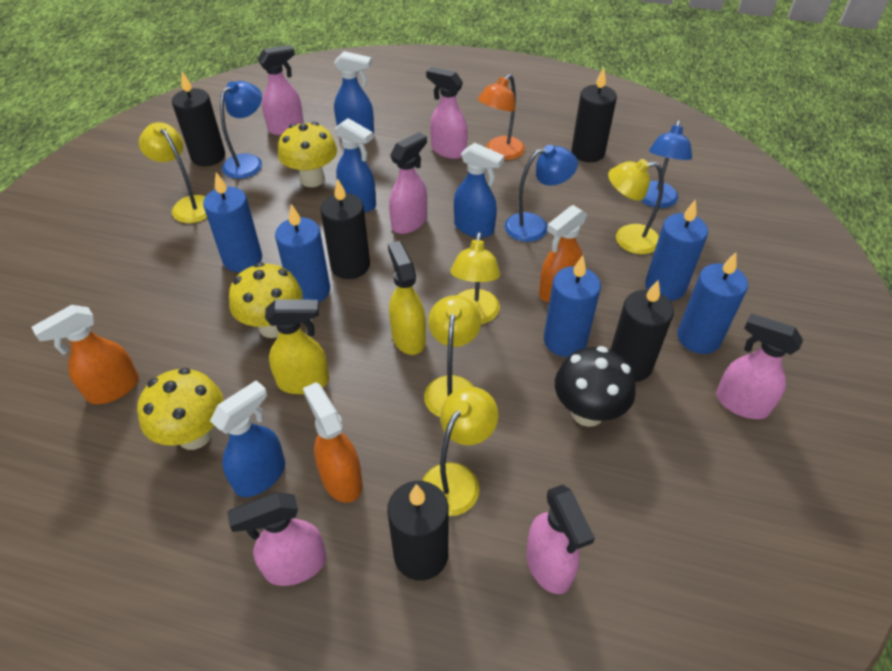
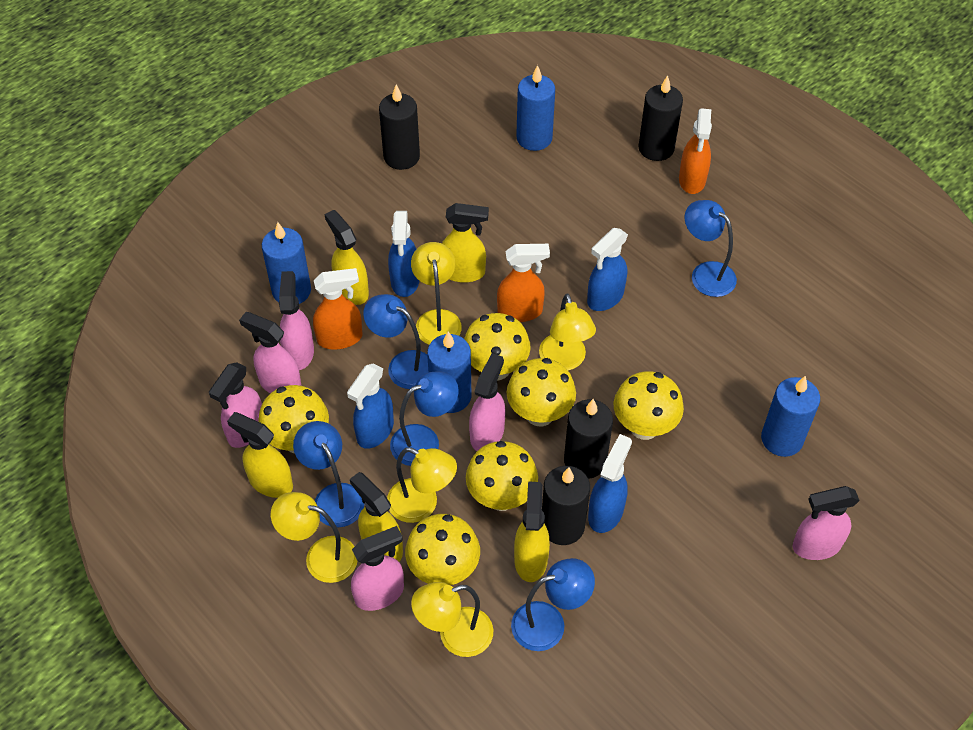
black candle: 5 -> 4
black mushroom: 1 -> 0
blue candle: 5 -> 4
blue lamp: 3 -> 5
orange lamp: 1 -> 0
yellow mushroom: 3 -> 6
yellow spray bottle: 2 -> 5

